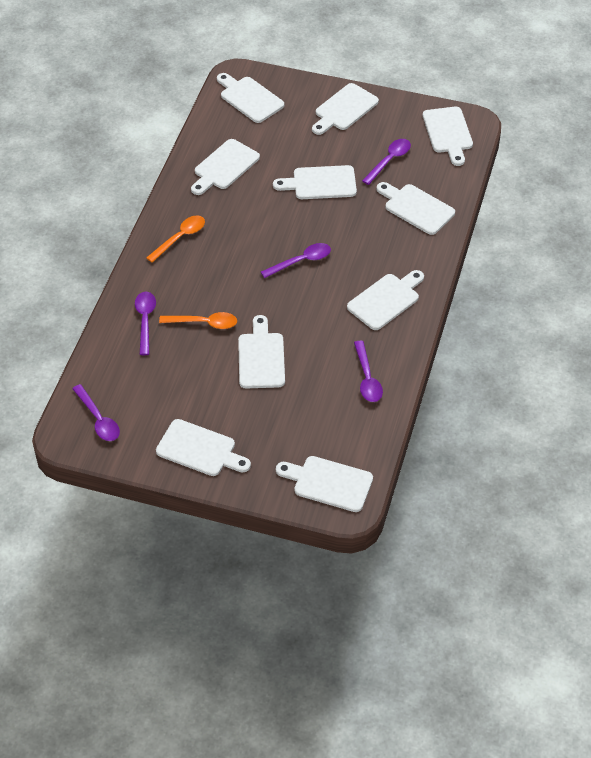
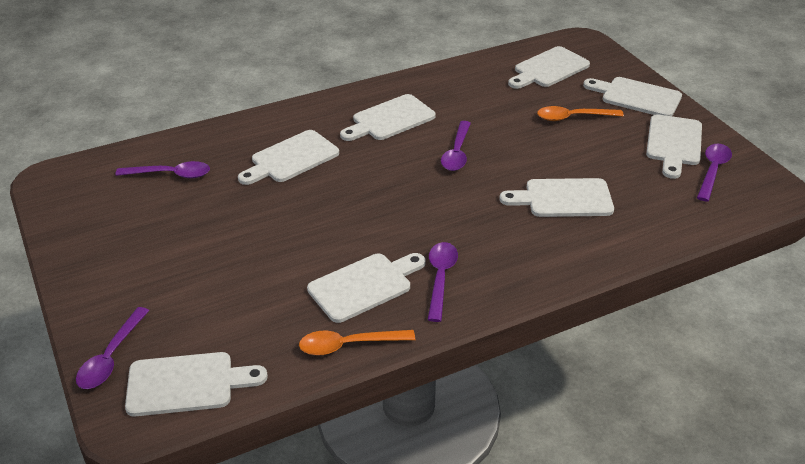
white cutting board: 10 -> 8

